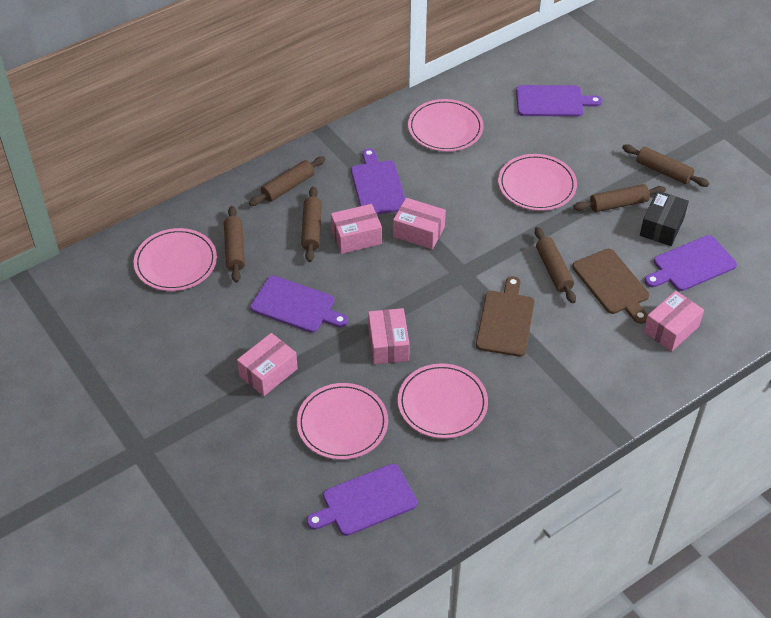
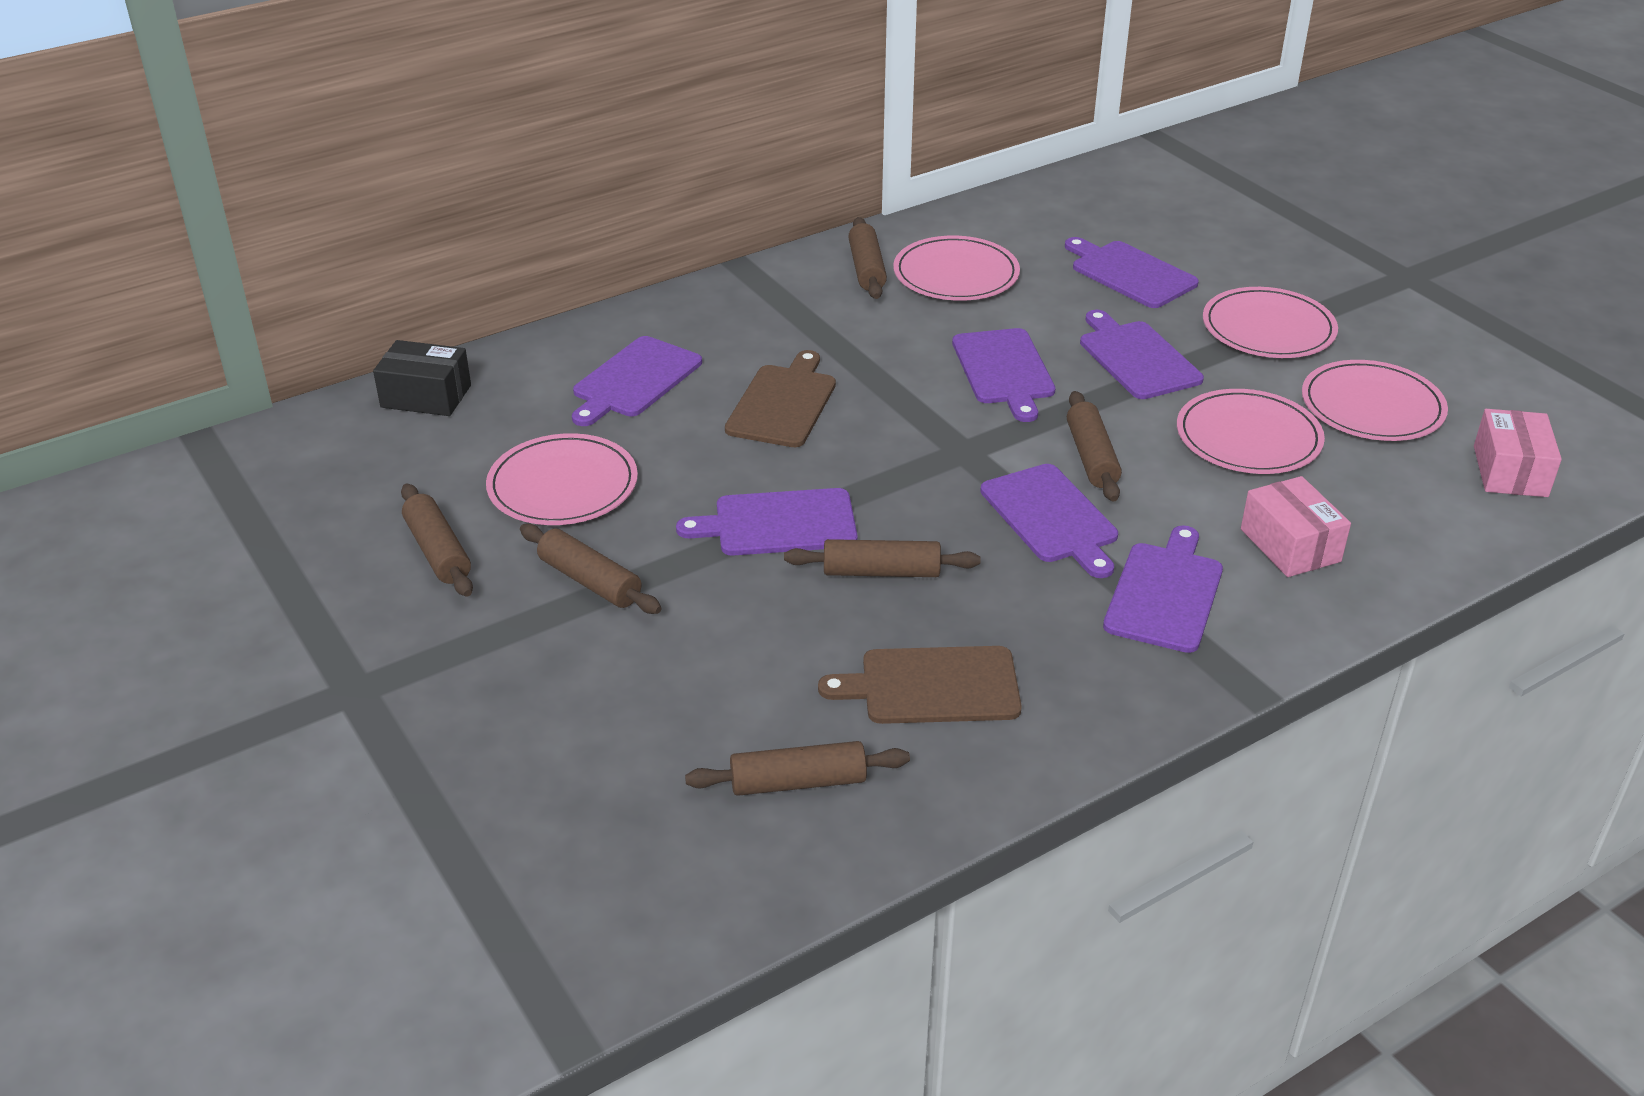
pink box: 5 -> 2
purple cutting board: 5 -> 7

